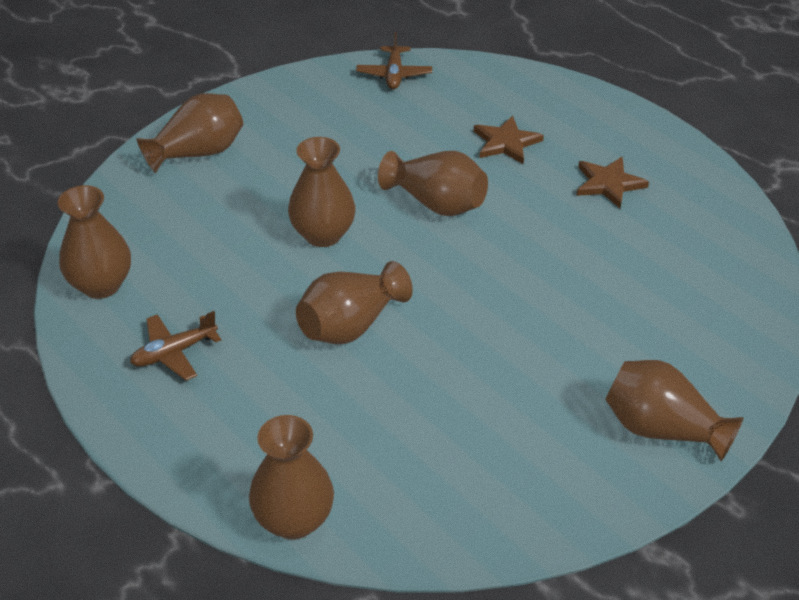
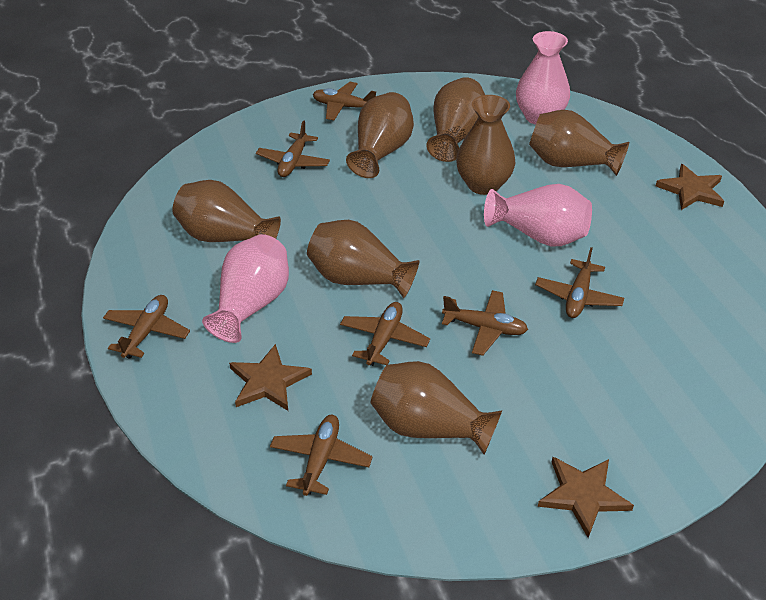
brown plane: 2 -> 7
brown star: 2 -> 3
pink vase: 0 -> 3

